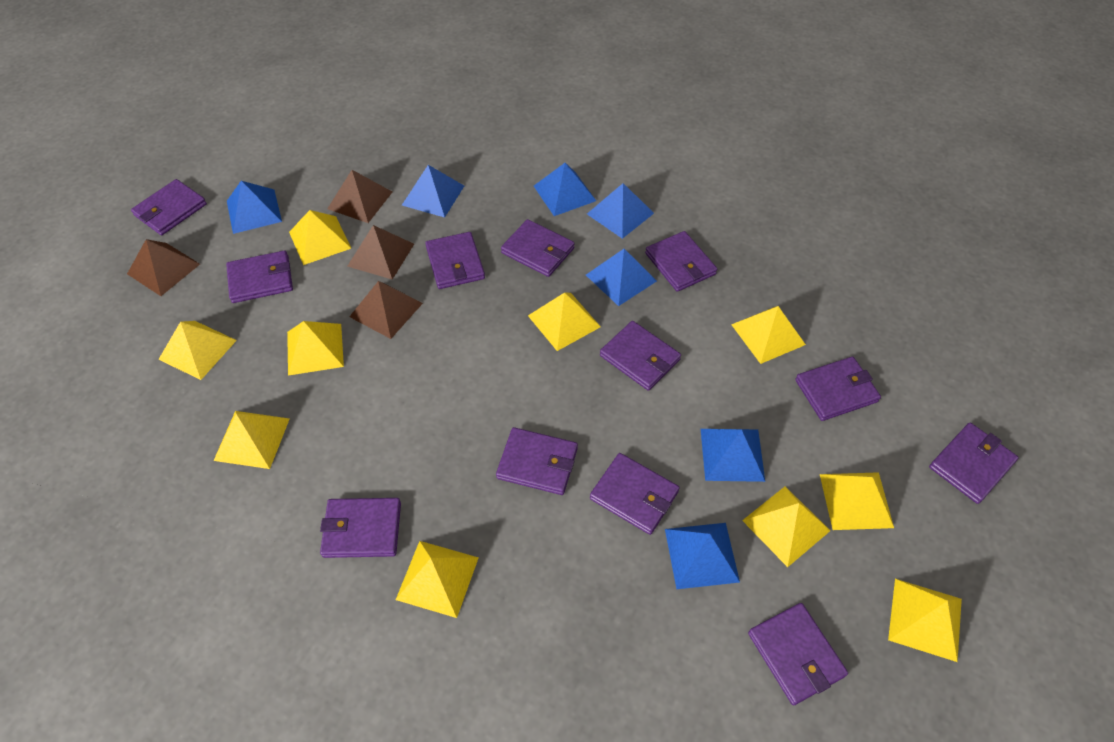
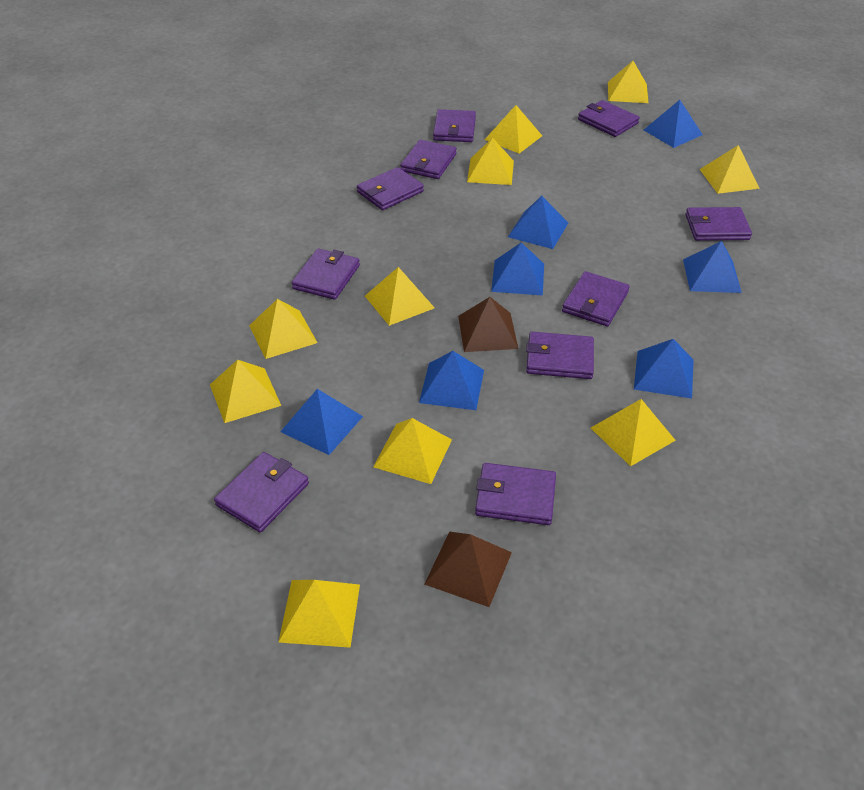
brown pyramid: 4 -> 2
purple wallet: 12 -> 10

